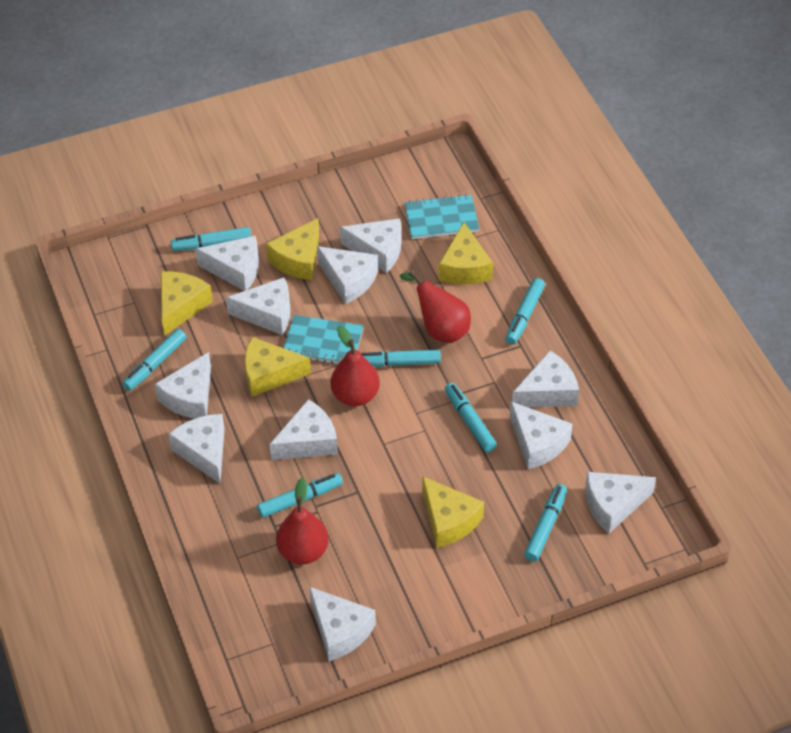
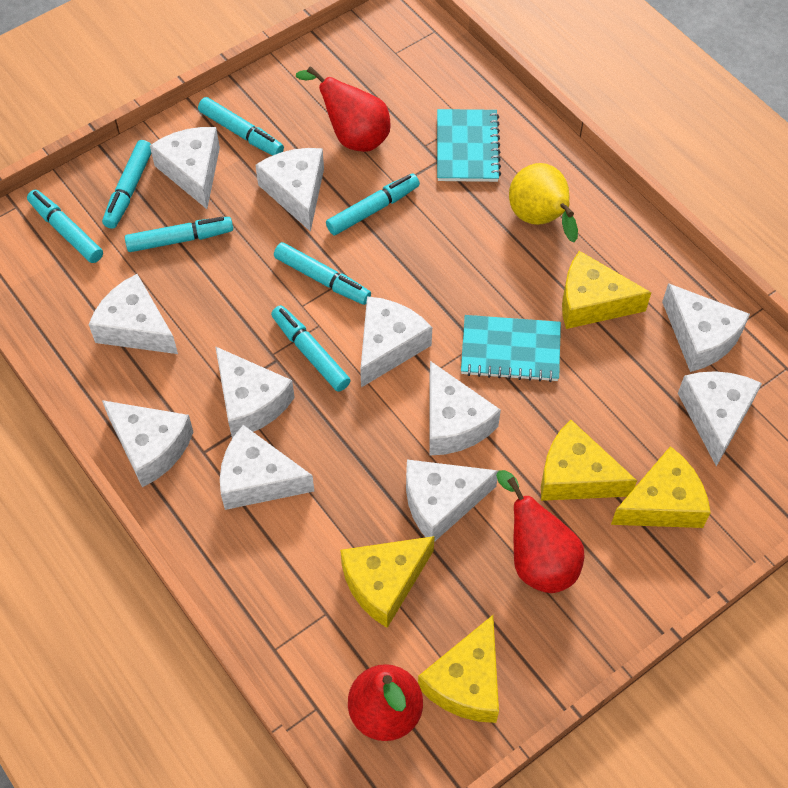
yellow pear: 0 -> 1

